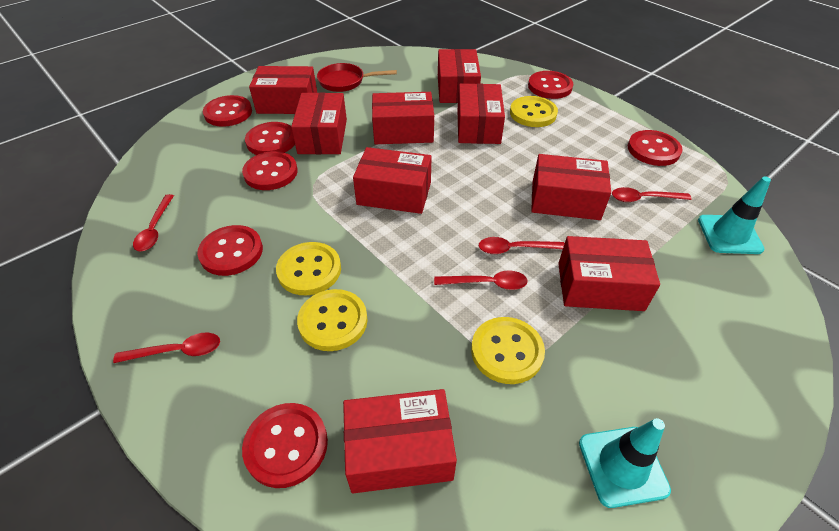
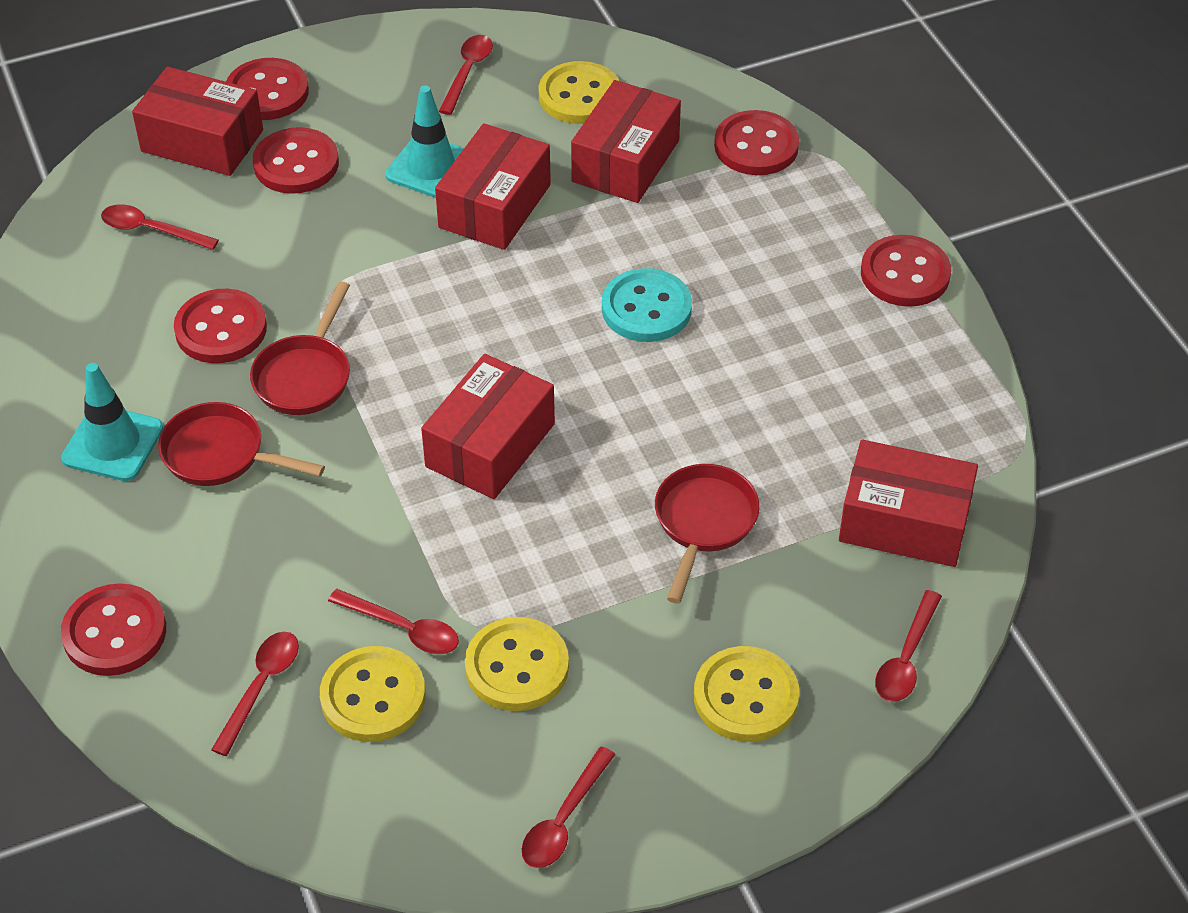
red box: 9 -> 5
red button: 7 -> 6
red pan: 1 -> 3
red spoon: 5 -> 6
turquoise button: 0 -> 1

